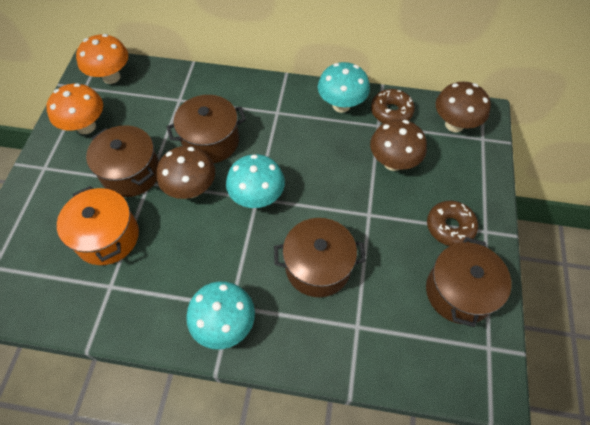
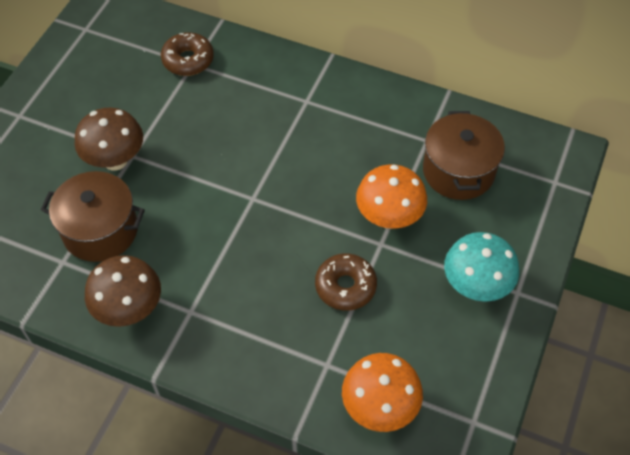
brown mushroom: 3 -> 2
brown pot: 4 -> 2
orange pot: 1 -> 0
turquoise mushroom: 3 -> 1

